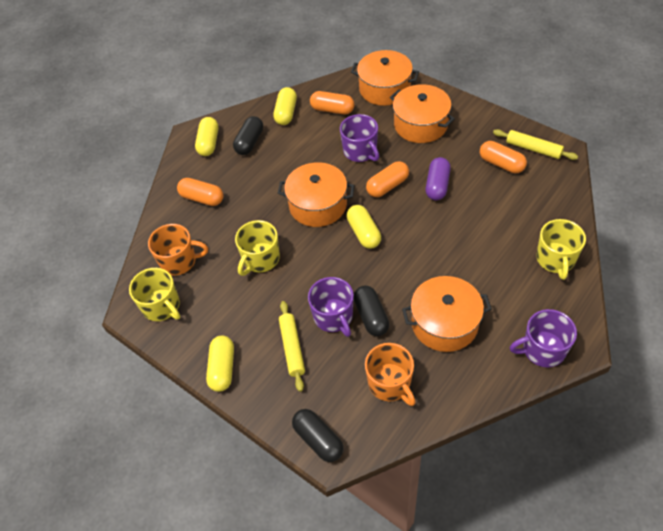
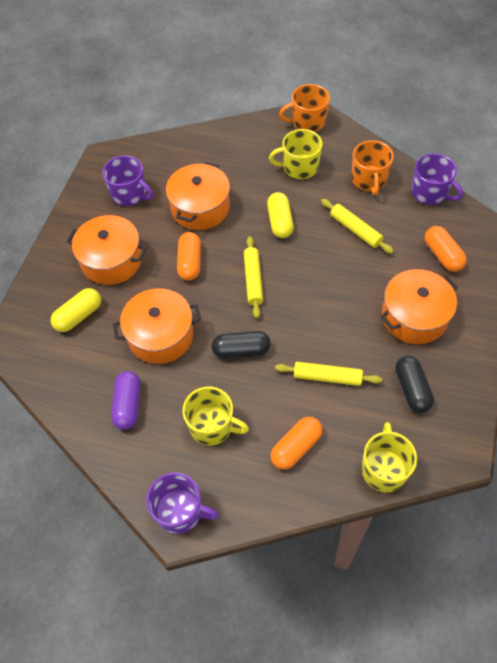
black capsule: 3 -> 2
orange capsule: 4 -> 3
yellow capsule: 4 -> 2
yellow rolling pin: 2 -> 3

